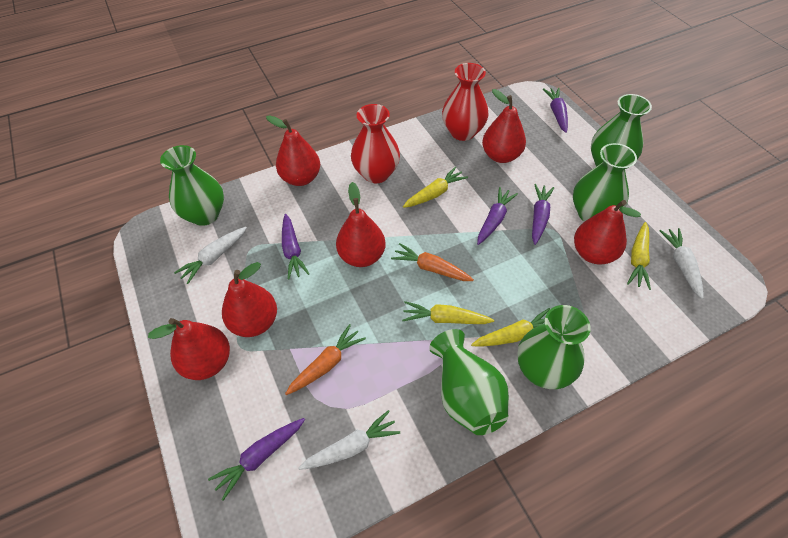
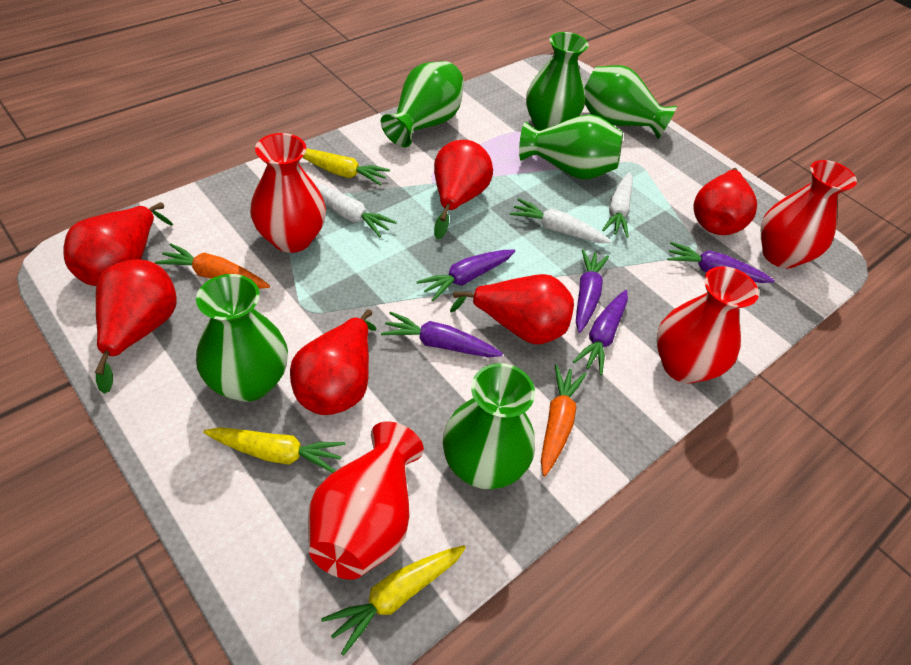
green vase: 5 -> 6
red vase: 2 -> 4
yellow carrot: 4 -> 3

